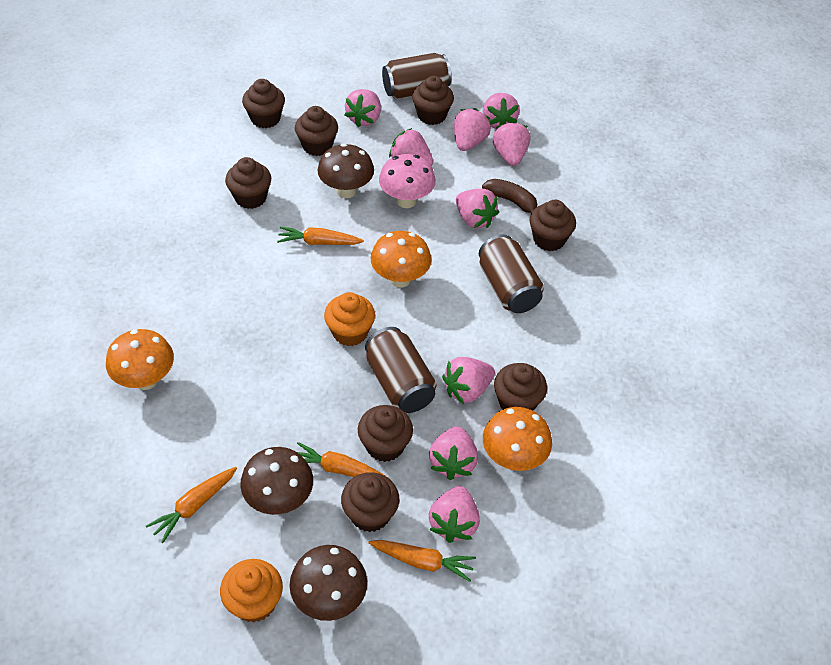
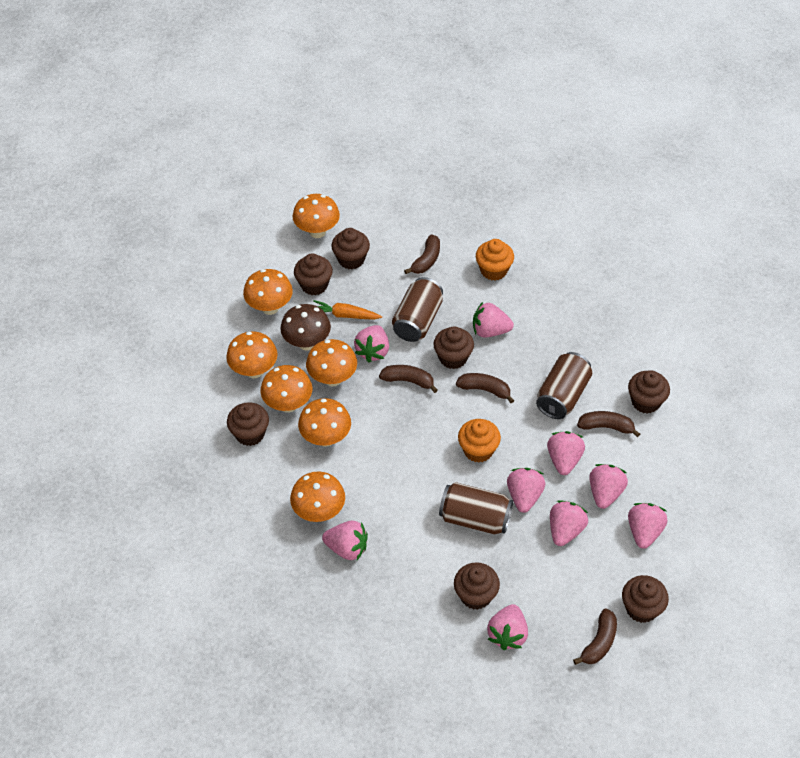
brown banana: 1 -> 5
brown cupcake: 8 -> 7
brown mushroom: 3 -> 1
orange carrot: 4 -> 1
orange mushroom: 3 -> 7
pink mushroom: 1 -> 0

